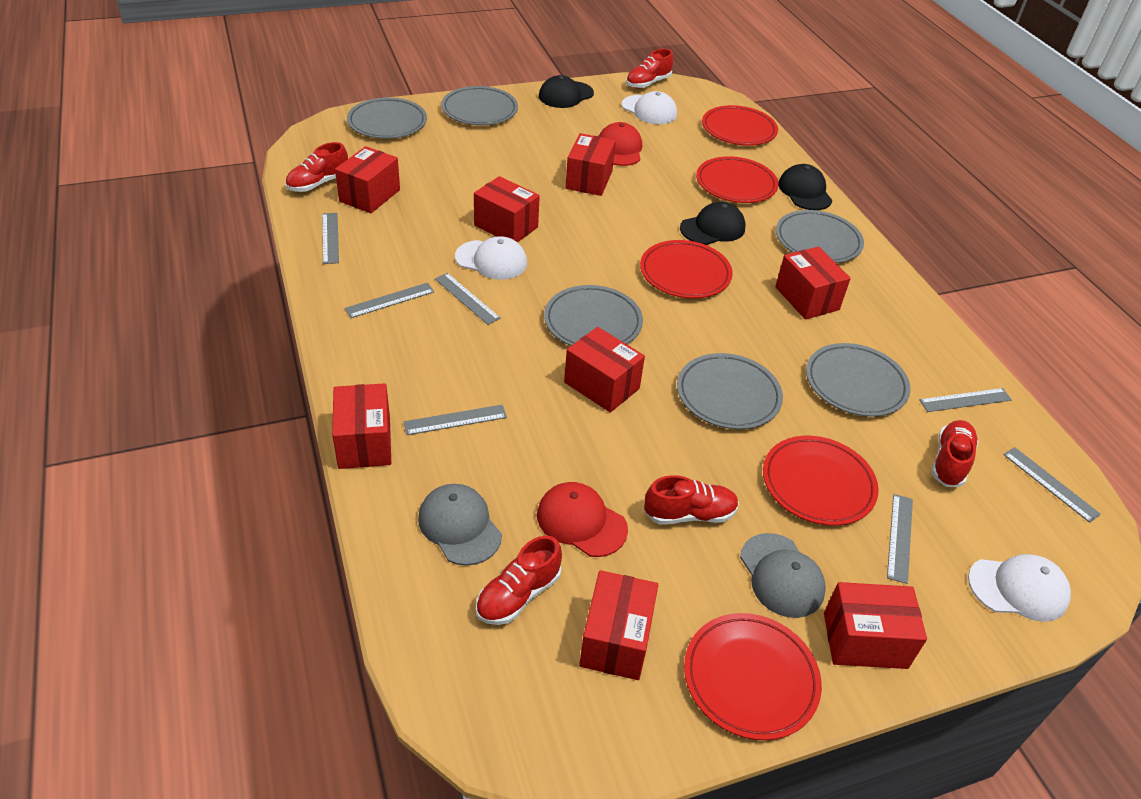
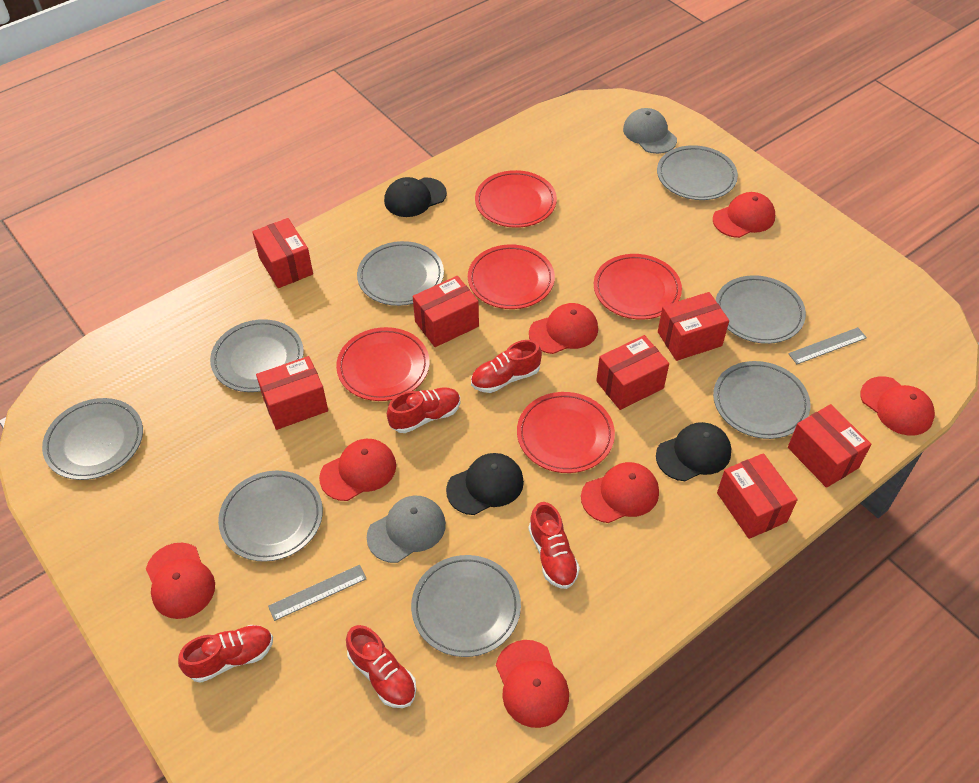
grey plate: 6 -> 8
grey ruler: 7 -> 2
red box: 8 -> 7
red cap: 2 -> 7
white cap: 3 -> 0

